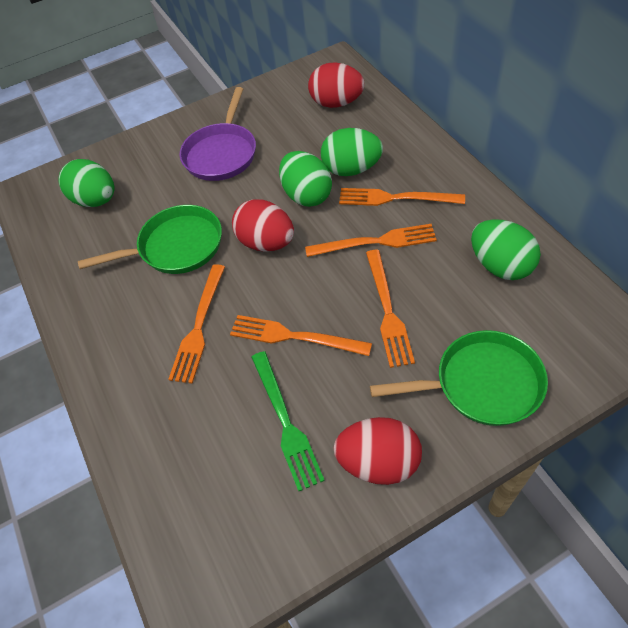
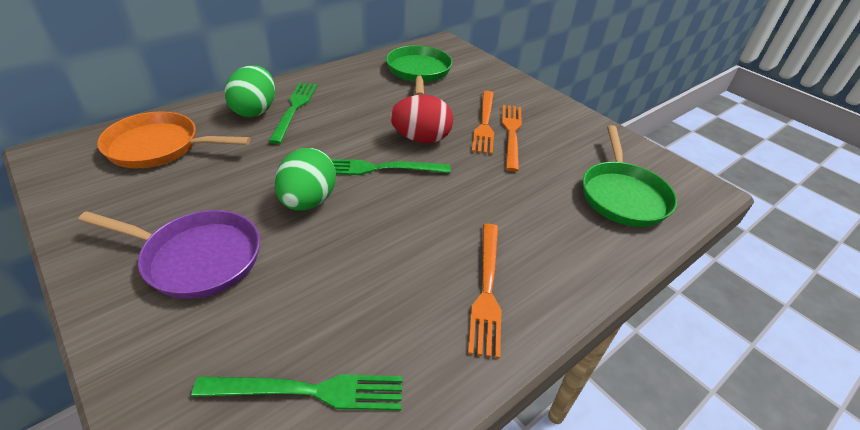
green egg: 4 -> 2
green fork: 1 -> 3
orange fork: 5 -> 3
orange pan: 0 -> 1
red egg: 3 -> 1

